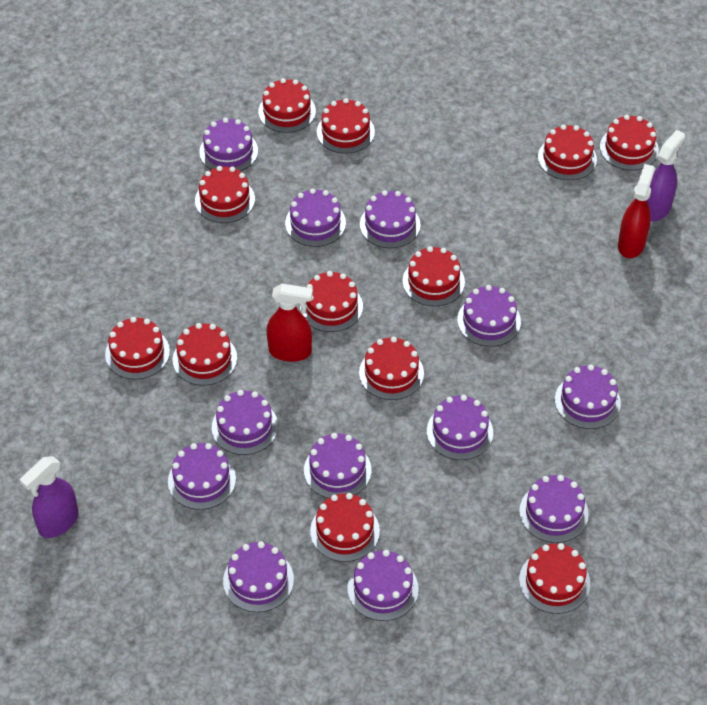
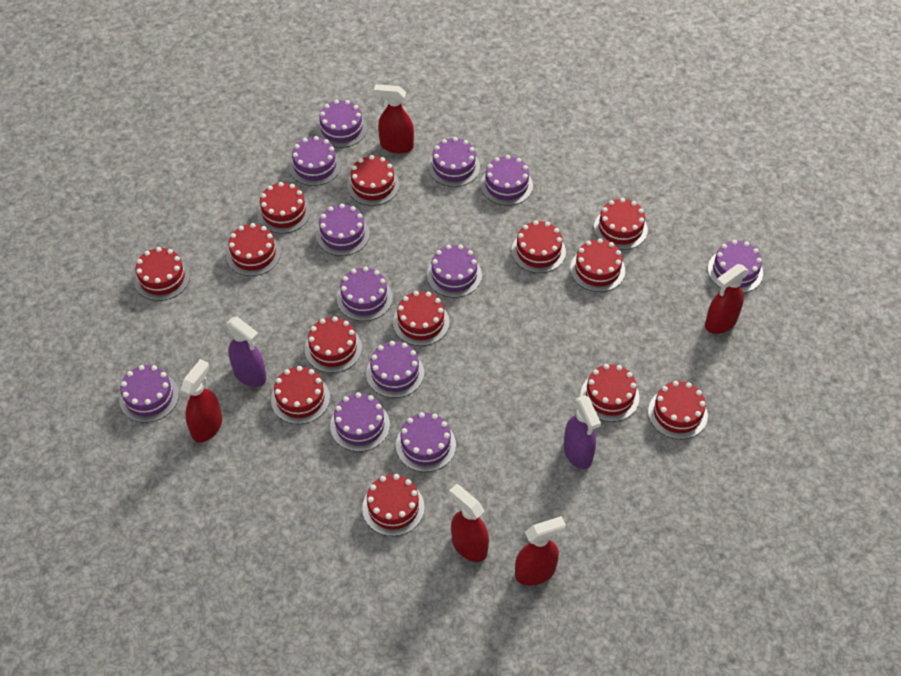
red cake: 12 -> 13
red spray bottle: 2 -> 5

